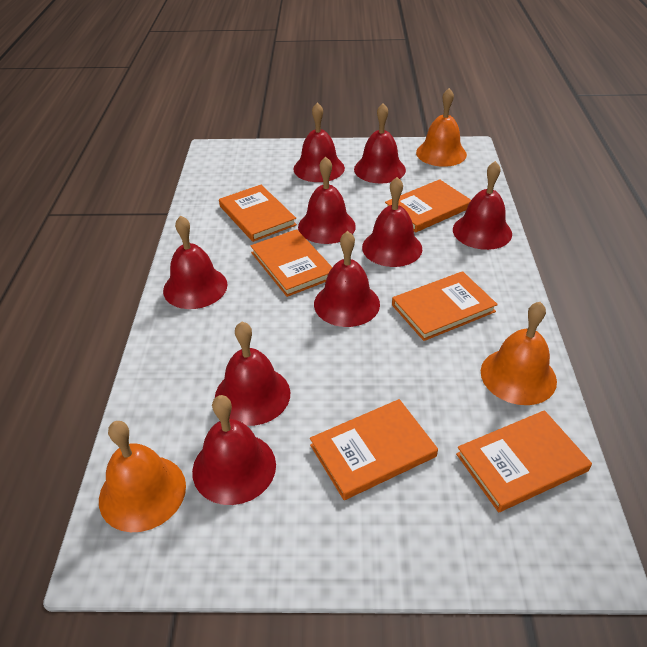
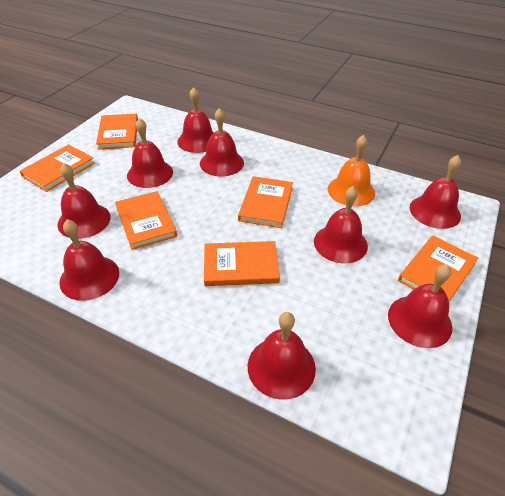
orange bell: 3 -> 1

